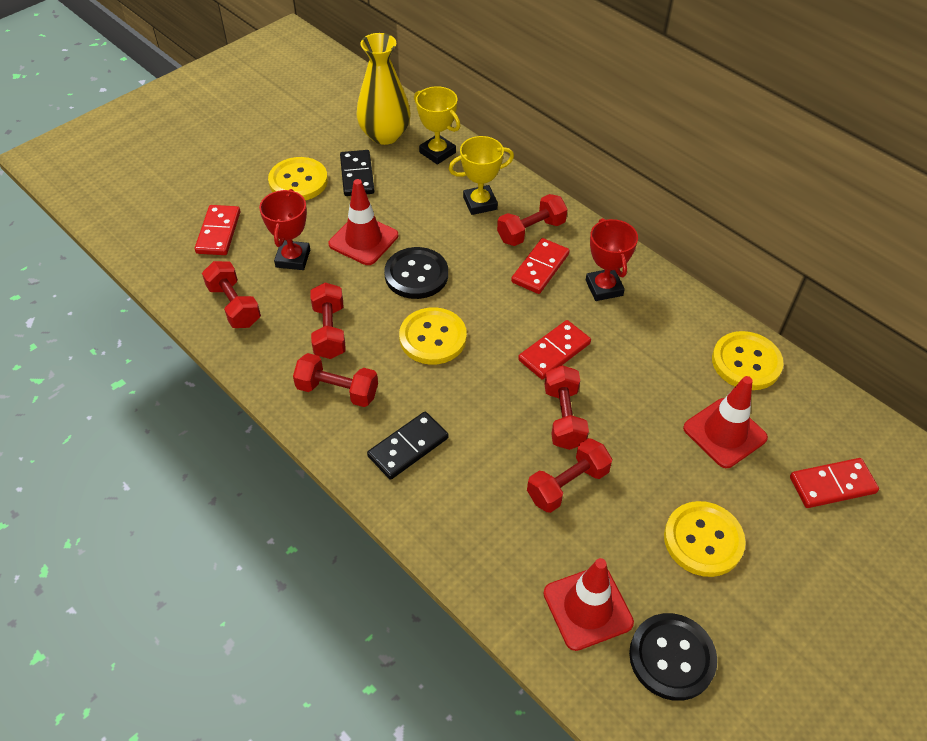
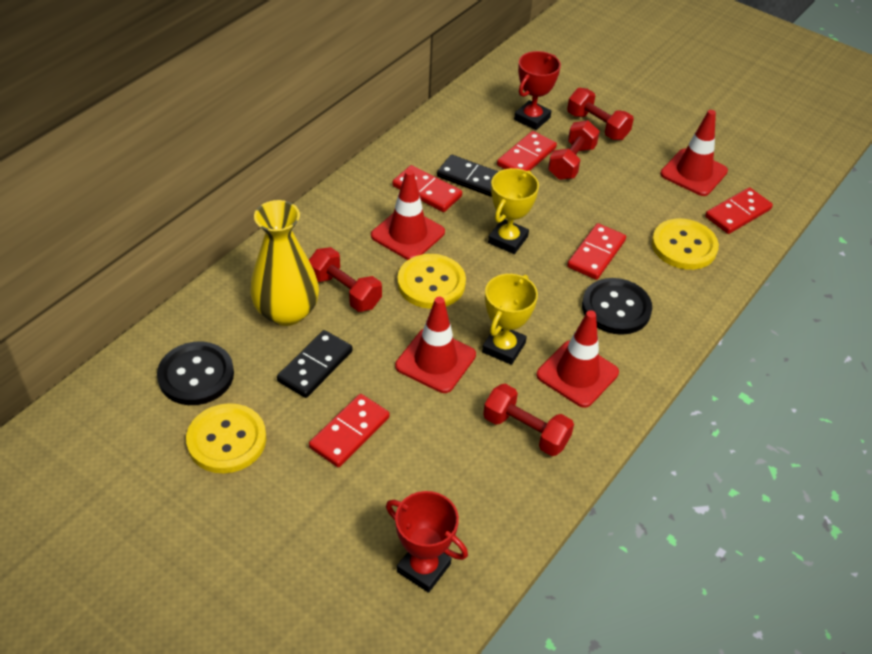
red domino: 4 -> 5
red dumbbell: 6 -> 4
red traffic cone: 3 -> 4
yellow button: 4 -> 3

